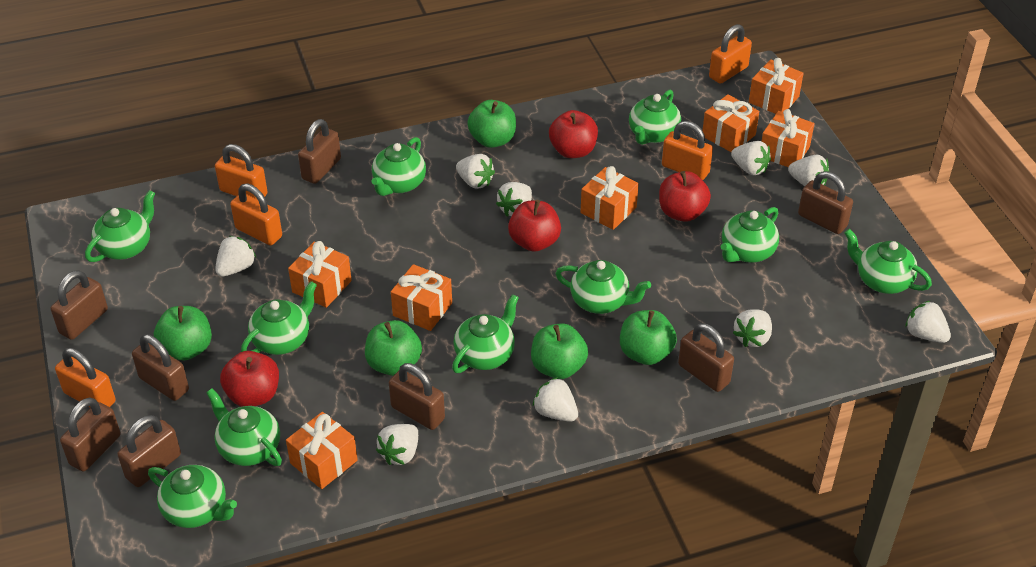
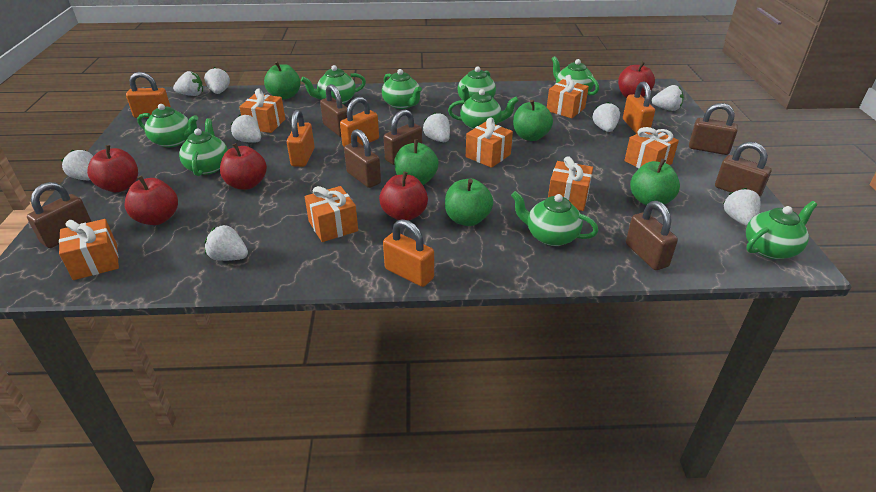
brown padlock: 8 -> 7
green teapot: 10 -> 9
red apple: 4 -> 5

